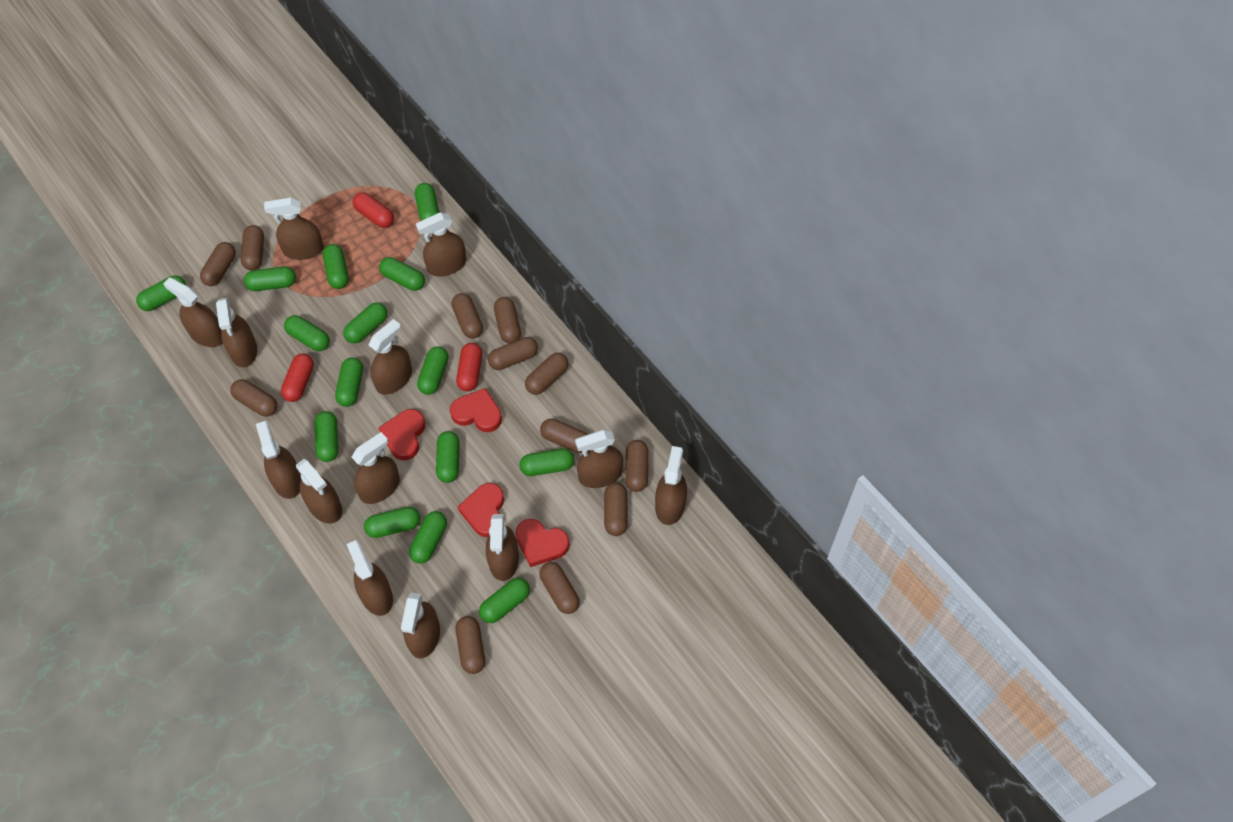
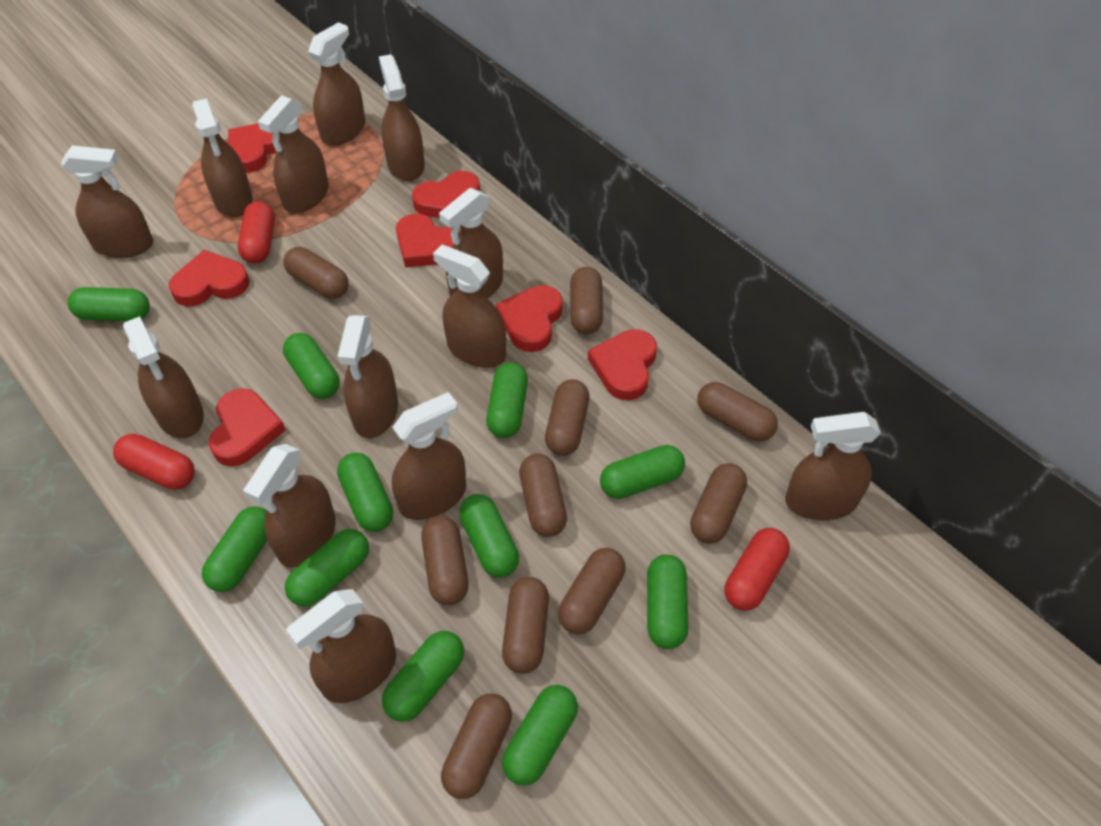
brown capsule: 12 -> 10
green capsule: 15 -> 11
red heart: 4 -> 7

